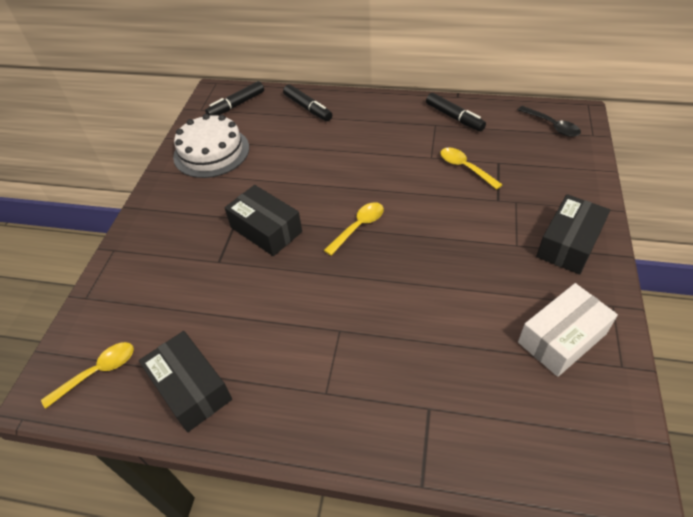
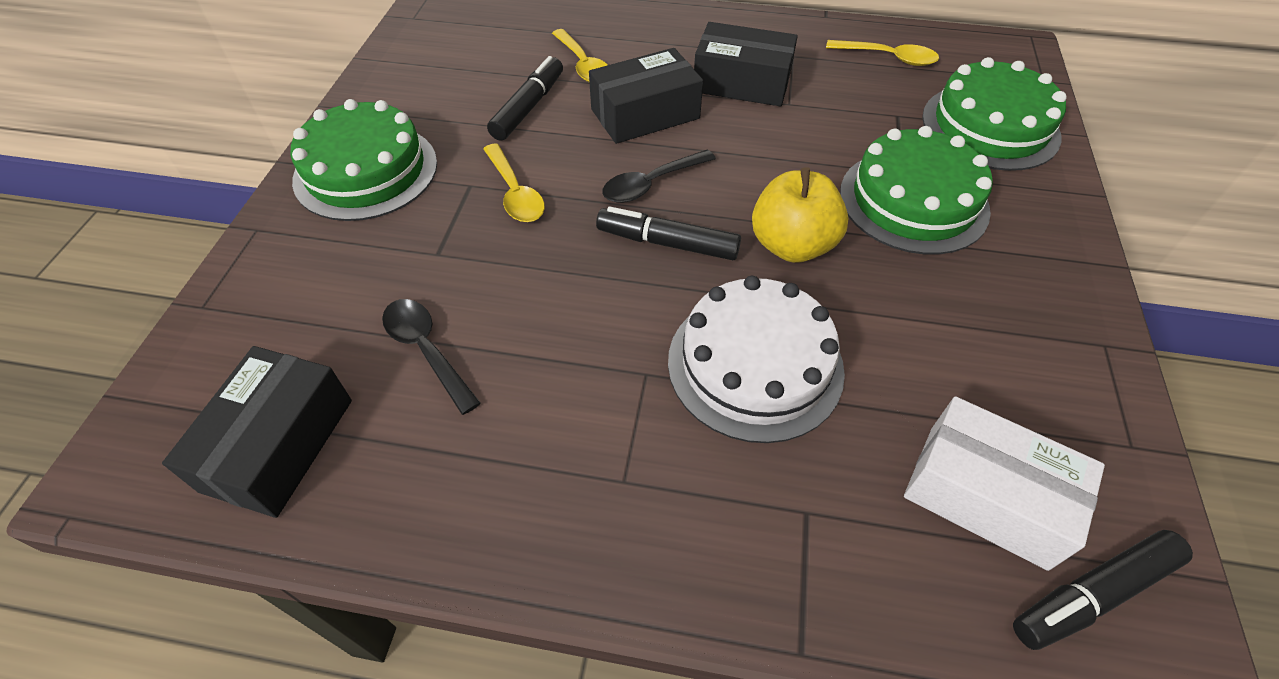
black spoon: 1 -> 2
green cake: 0 -> 3
yellow apple: 0 -> 1

